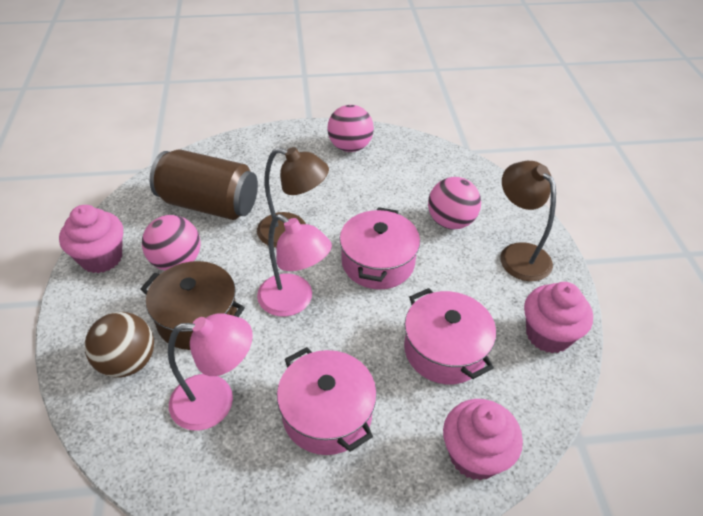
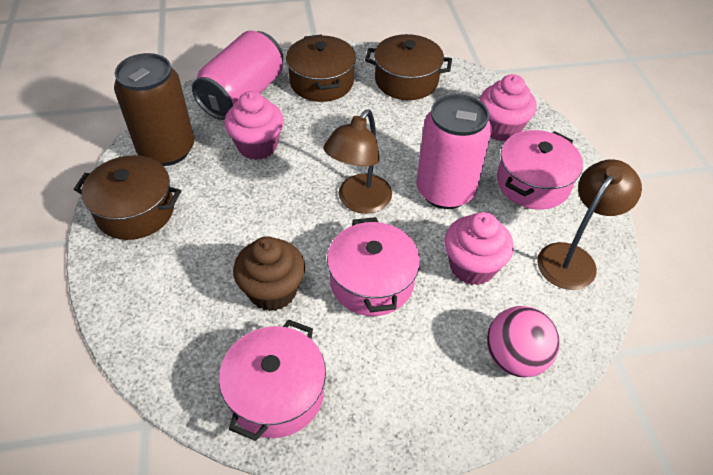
brown ball: 1 -> 0
brown cupcake: 0 -> 1
brown pot: 1 -> 3
pink ball: 3 -> 1
pink can: 0 -> 2
pink lamp: 2 -> 0

